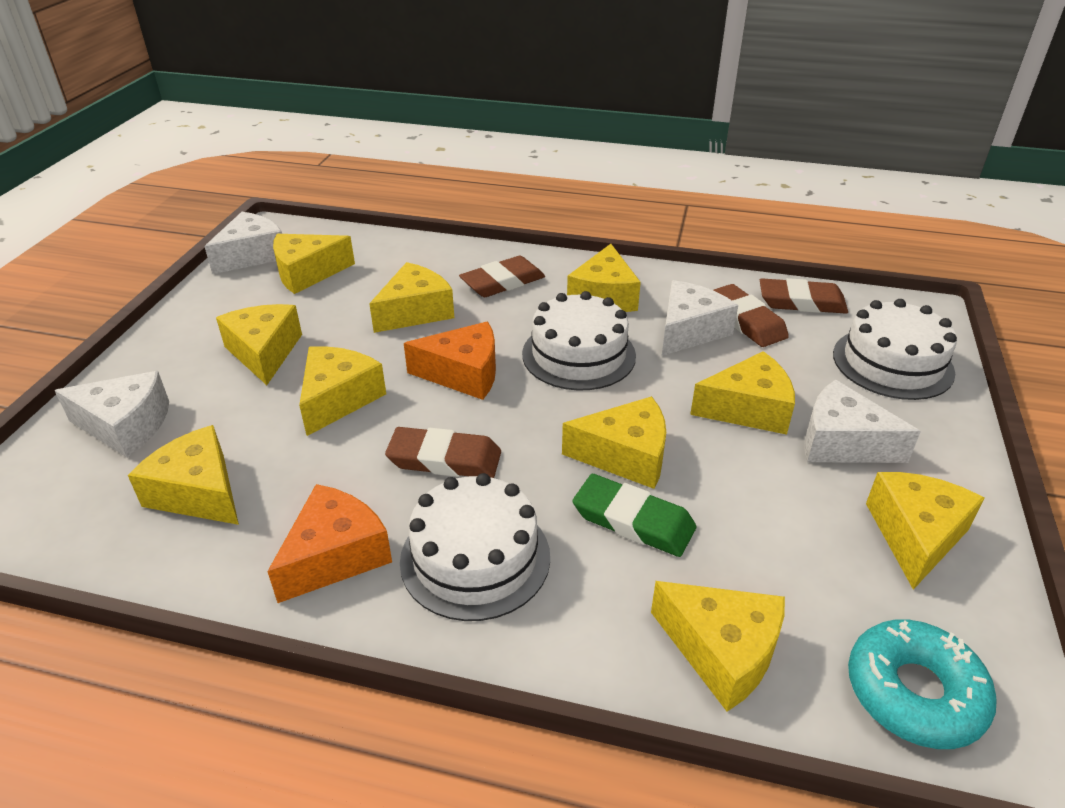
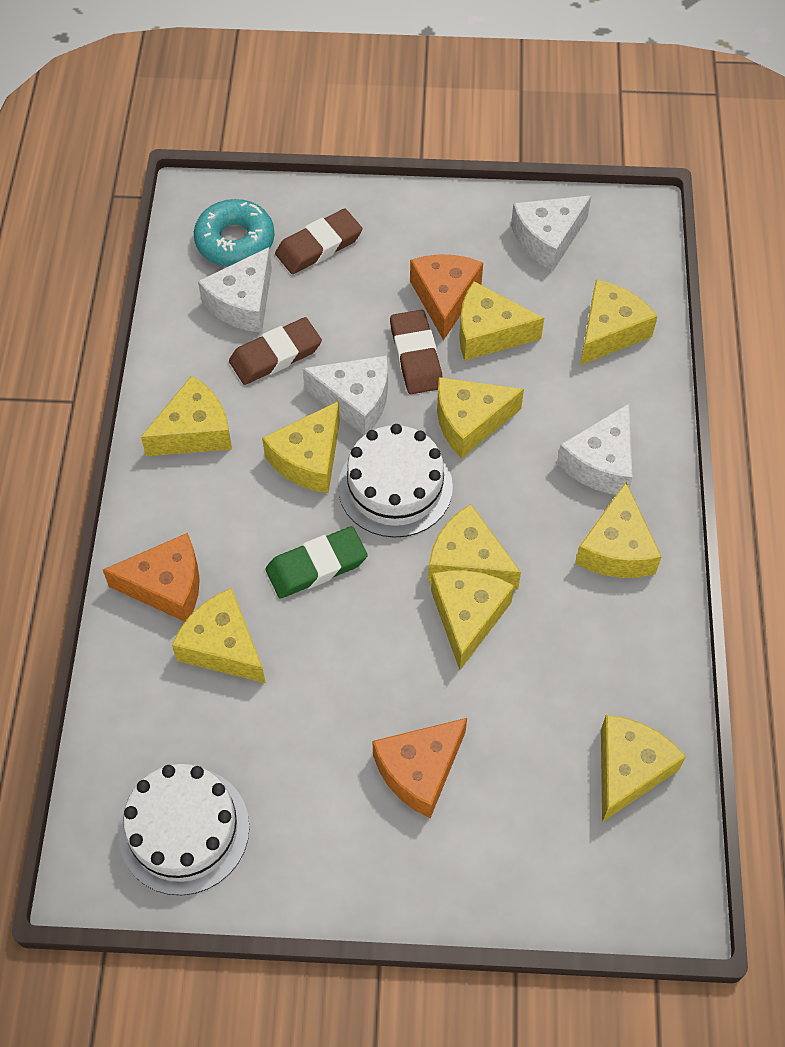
brown eraser: 4 -> 3
orange cheese: 2 -> 3
white cake: 3 -> 2

